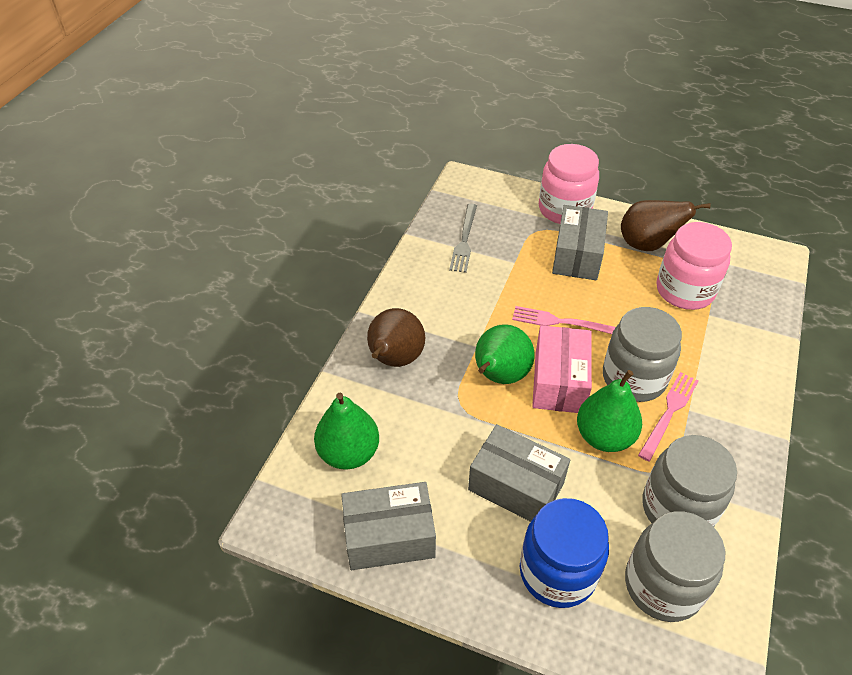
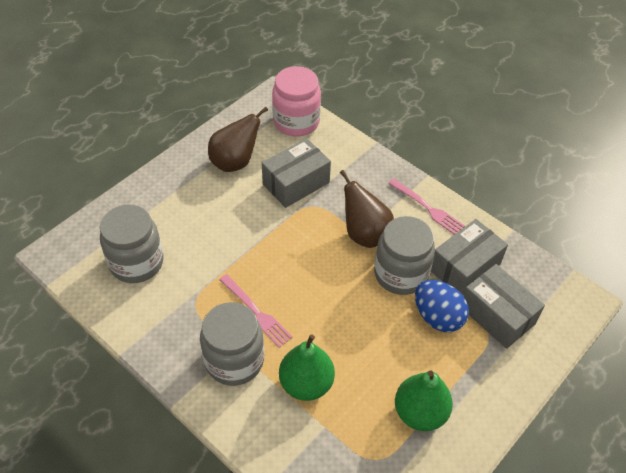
blue egg: 0 -> 1
blue jar: 1 -> 0
green pear: 3 -> 2
grey fork: 1 -> 0
pink box: 1 -> 0
pink jar: 2 -> 1

